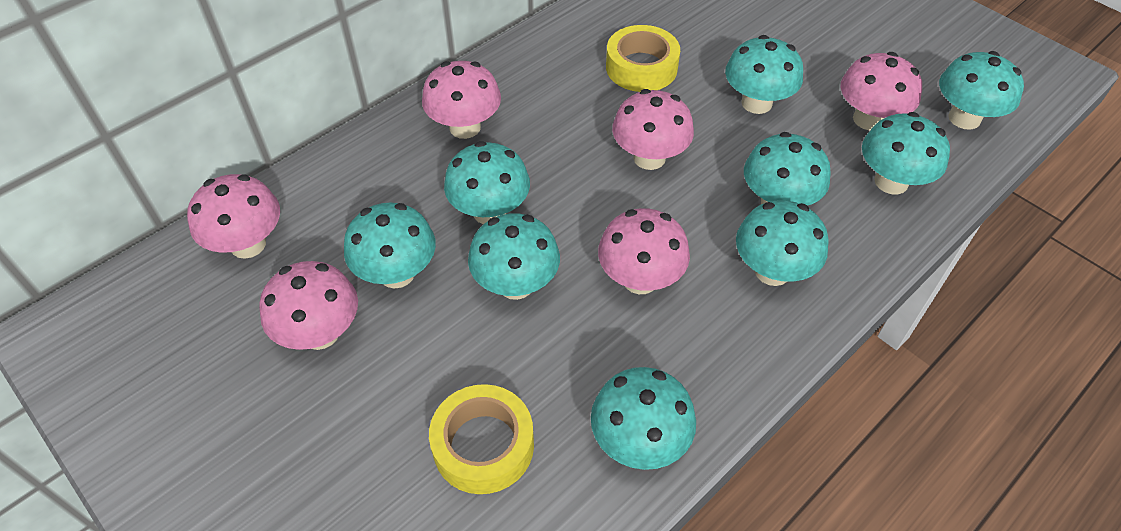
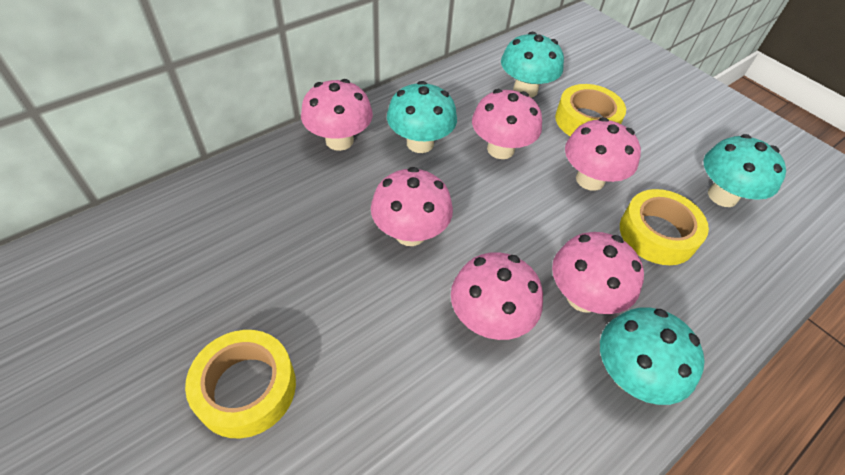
turquoise mushroom: 9 -> 4
yellow tape: 2 -> 3

